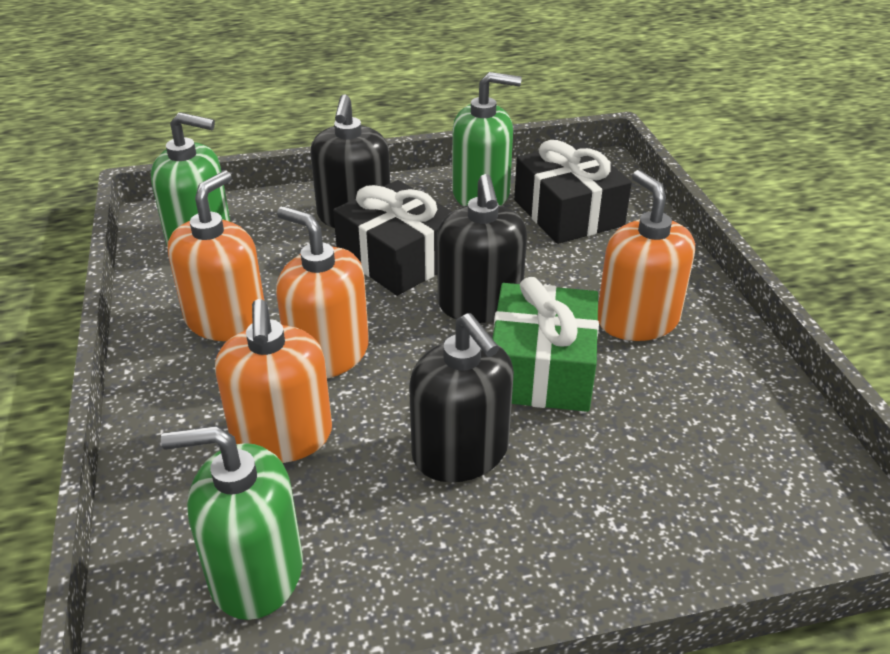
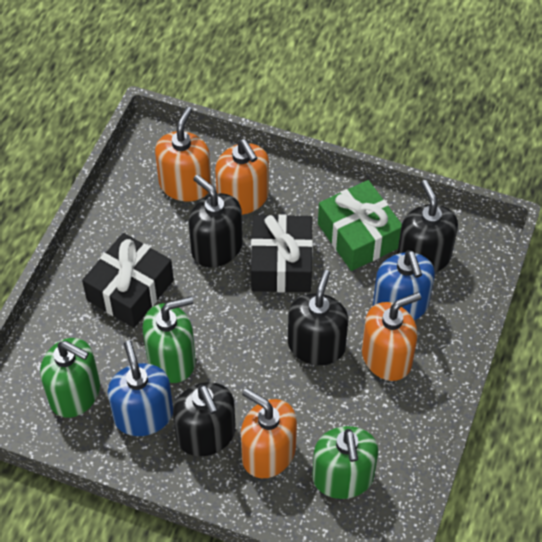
black soap dispenser: 3 -> 4
blue soap dispenser: 0 -> 2

